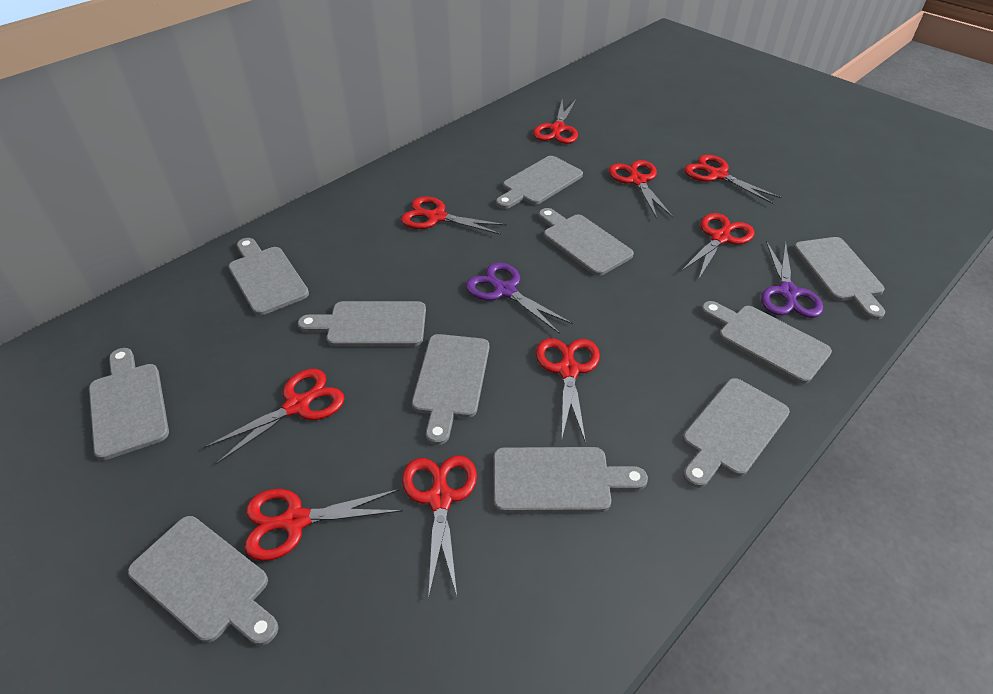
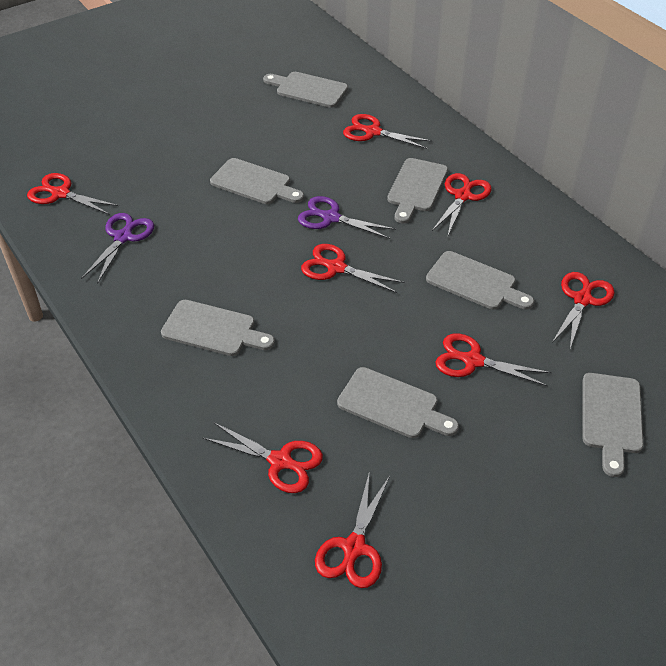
grey cutting board: 11 -> 7
red scissors: 9 -> 8

